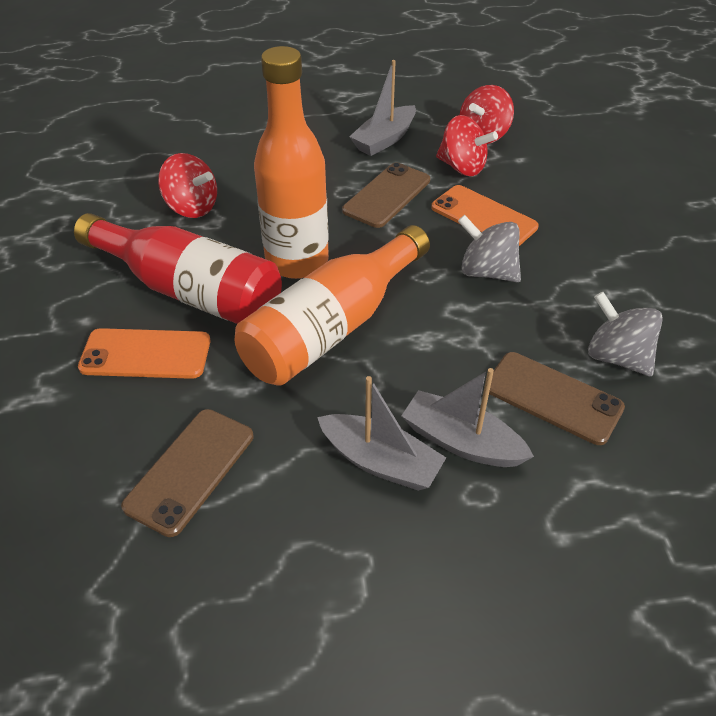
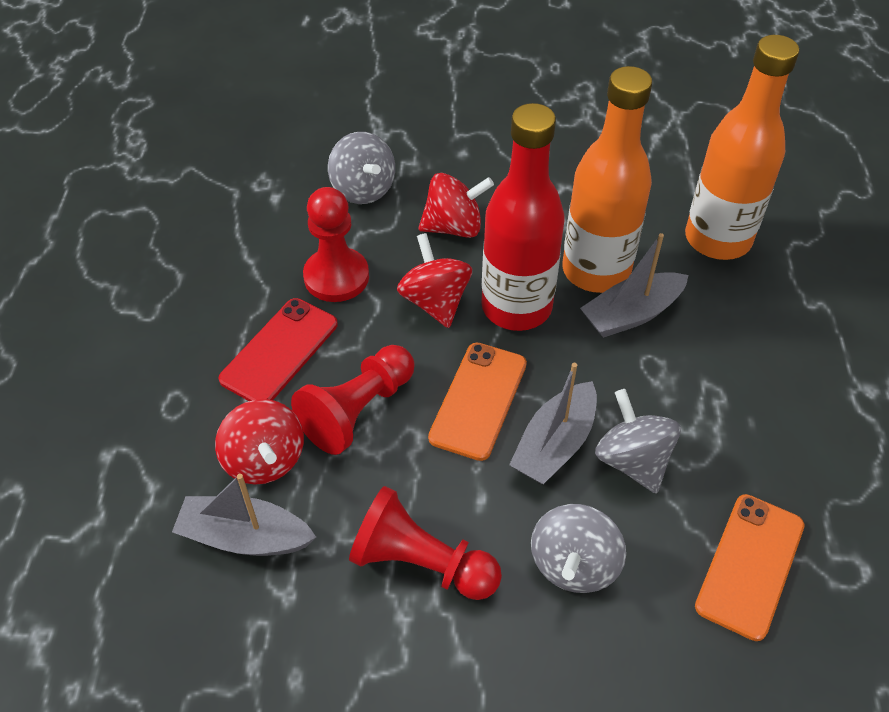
brown phone: 3 -> 0
grey spinning top: 2 -> 3
red pawn: 0 -> 3
red phone: 0 -> 1

